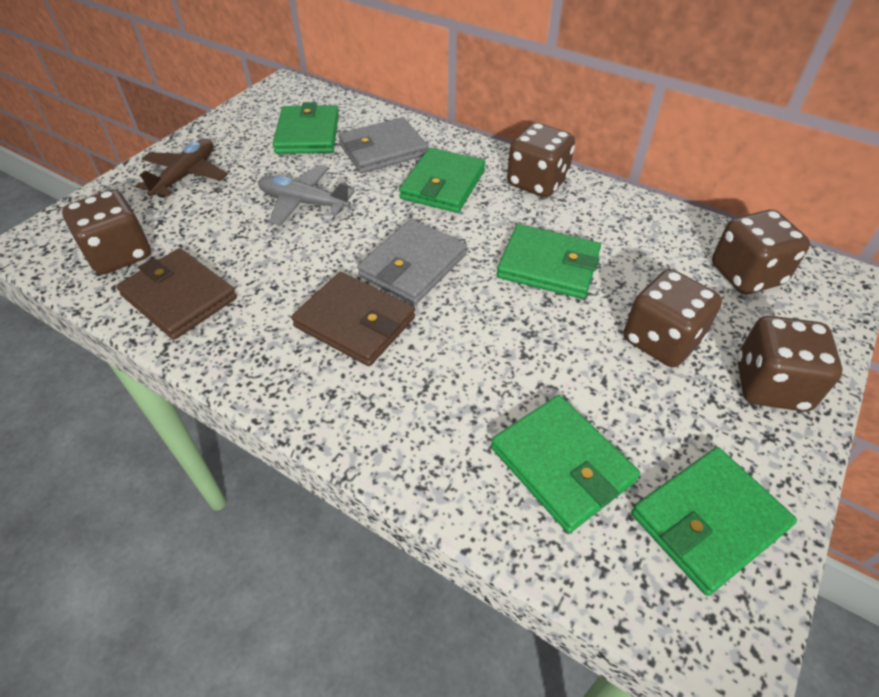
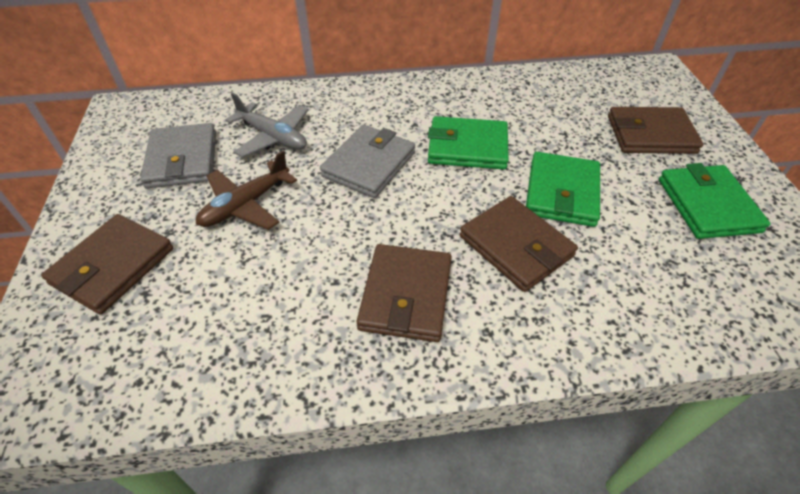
brown dice: 5 -> 0
brown wallet: 2 -> 4
green wallet: 5 -> 3

